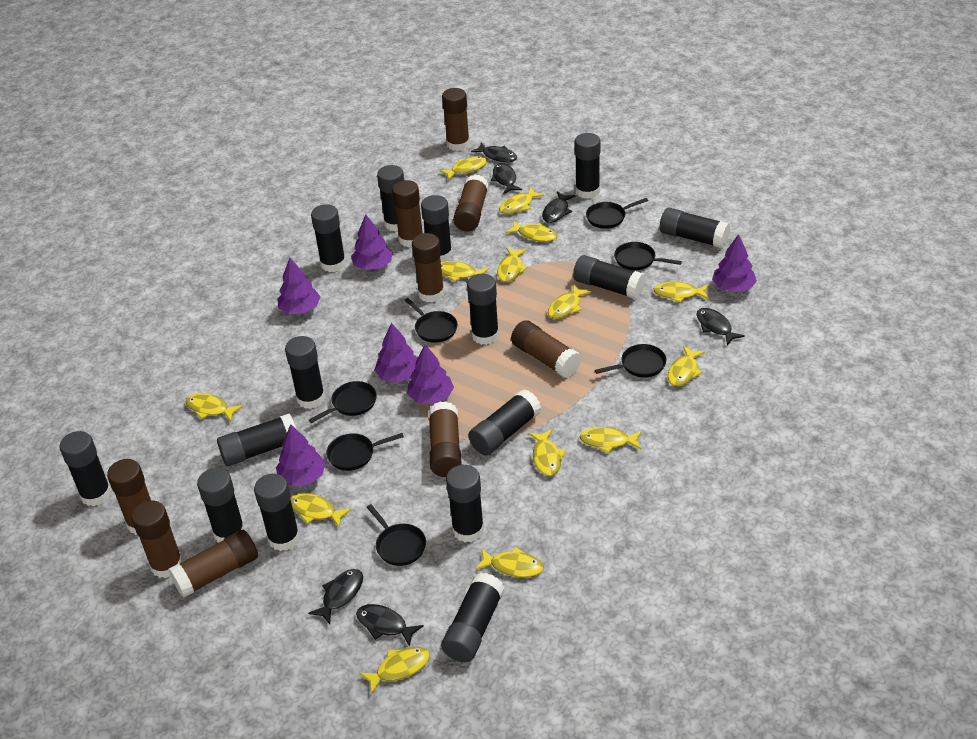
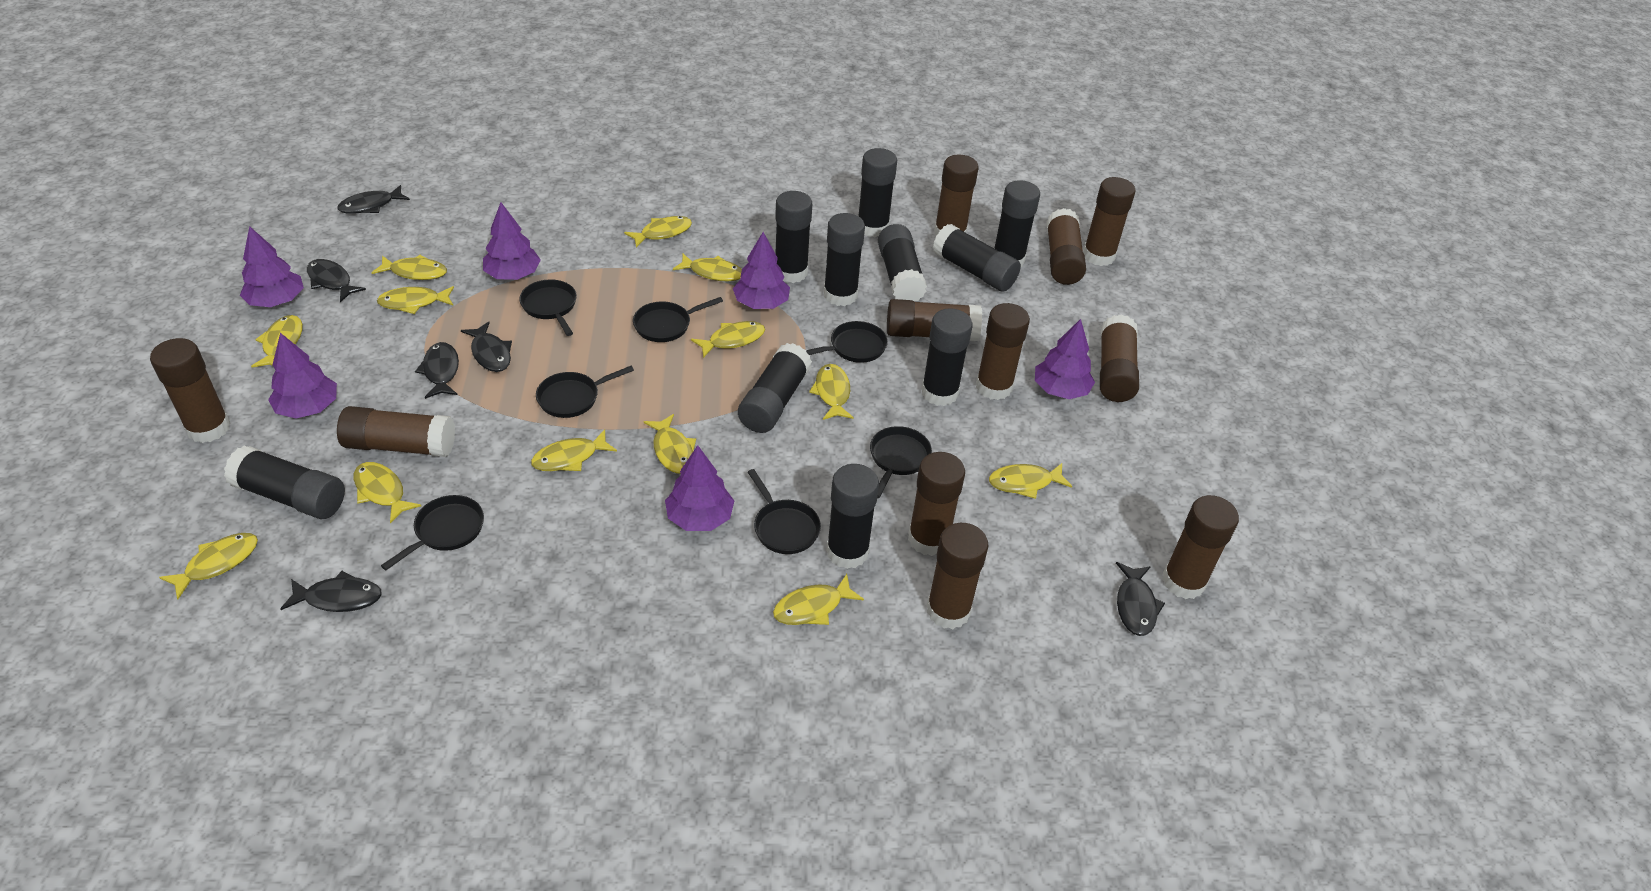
black glue stick: 15 -> 10
brown glue stick: 9 -> 11
yellow fish: 14 -> 13

